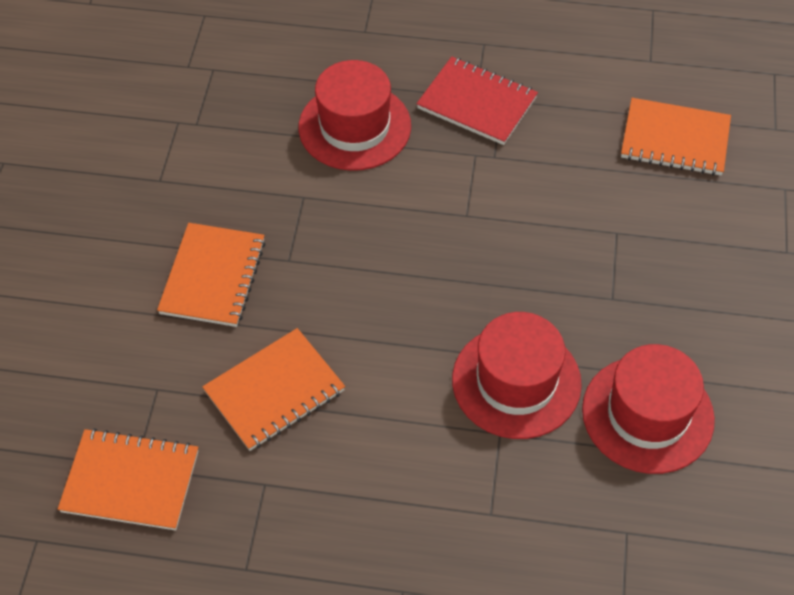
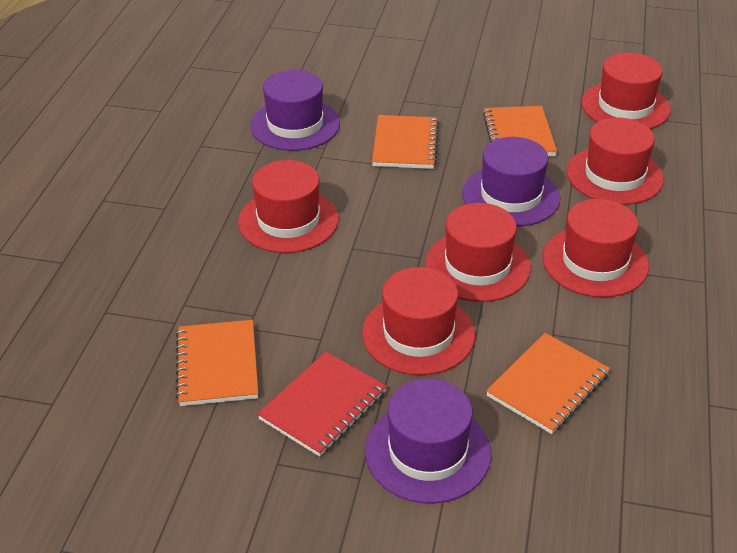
purple hat: 0 -> 3
red hat: 3 -> 6

